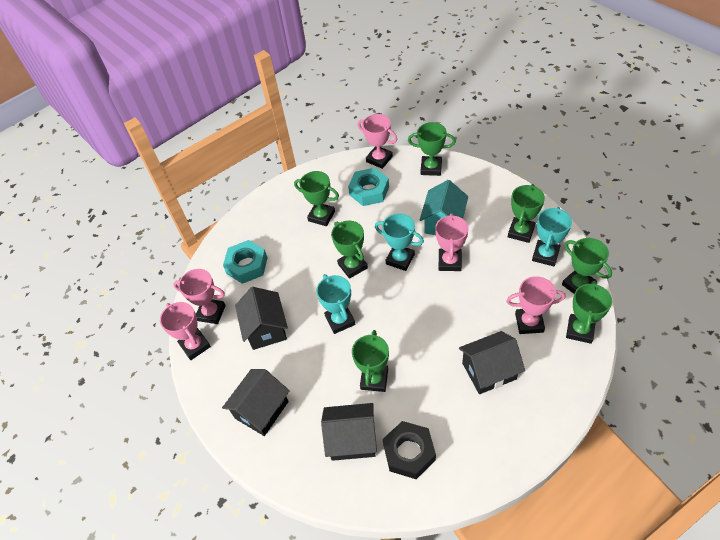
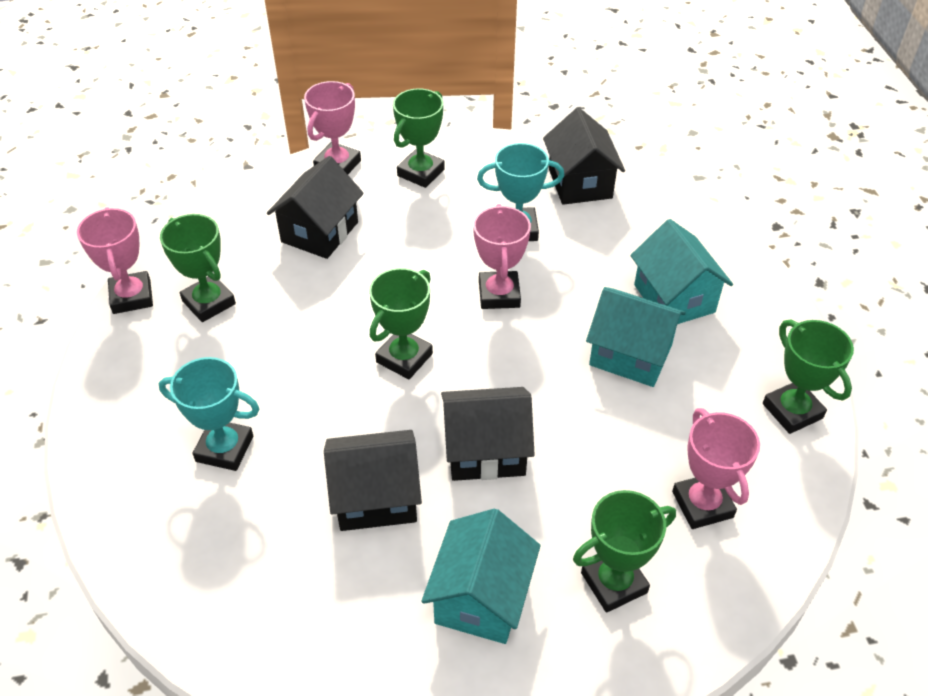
black nut: 1 -> 0
green trophy: 7 -> 5
pink trophy: 5 -> 4
turquoise house: 1 -> 3
turquoise nut: 2 -> 0
turquoise trophy: 3 -> 2

